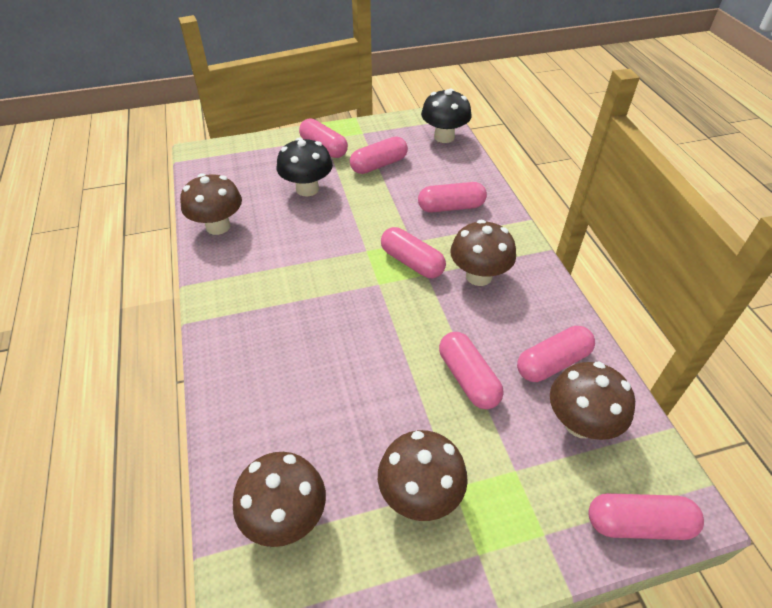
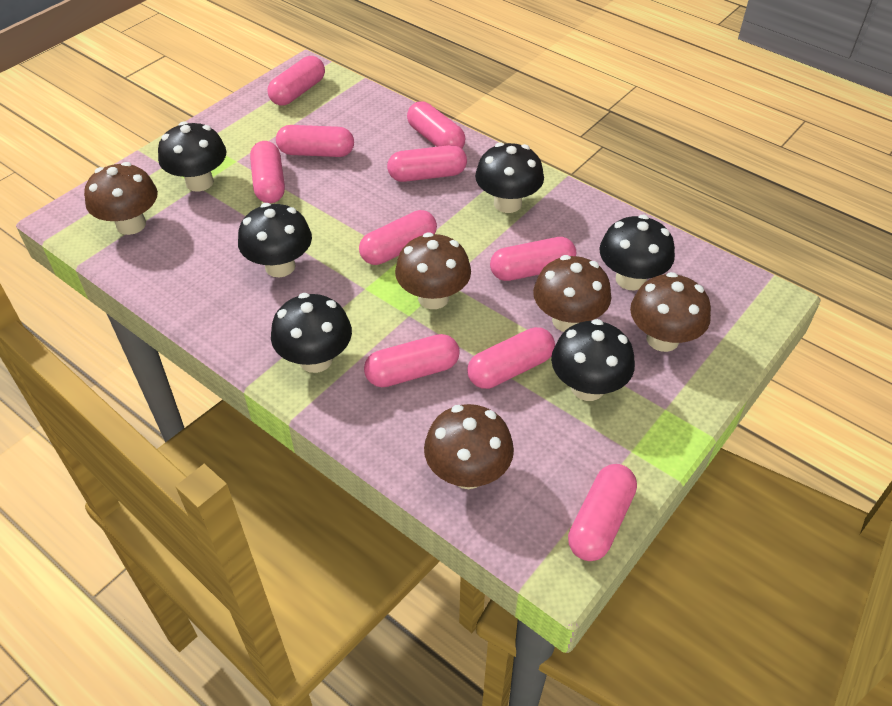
black mushroom: 2 -> 6
pink capsule: 7 -> 10

